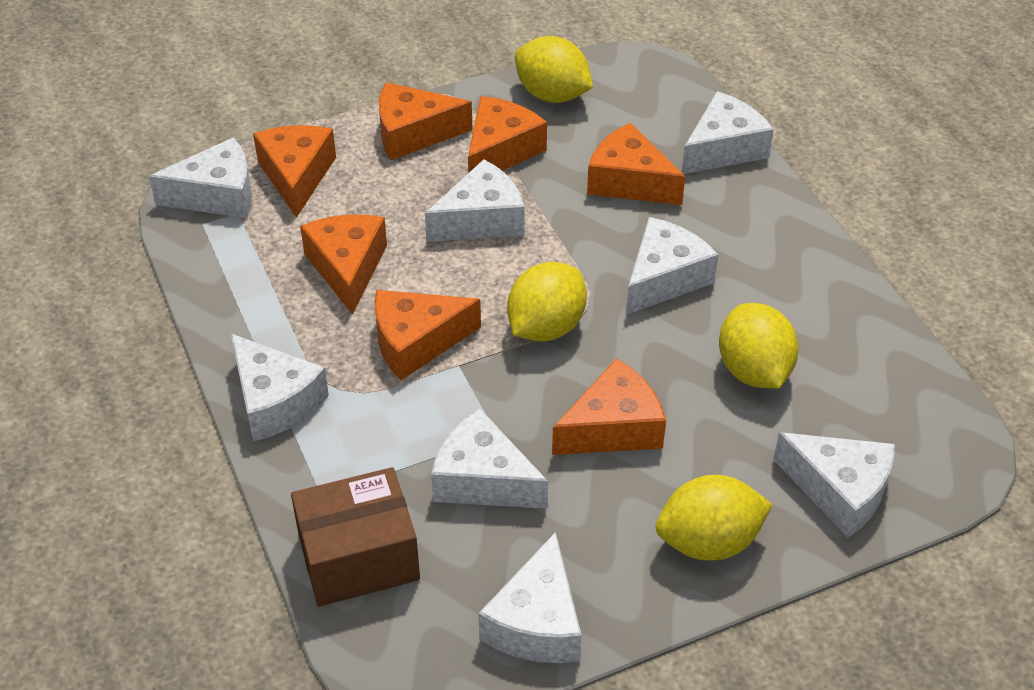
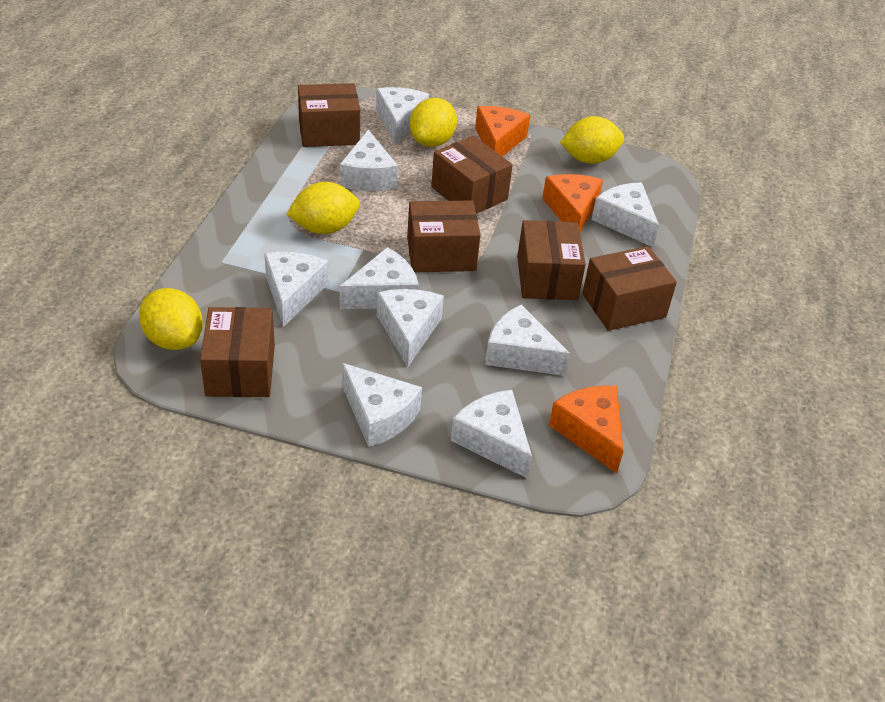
brown box: 1 -> 6
orange cheese: 7 -> 3
white cheese: 8 -> 9

